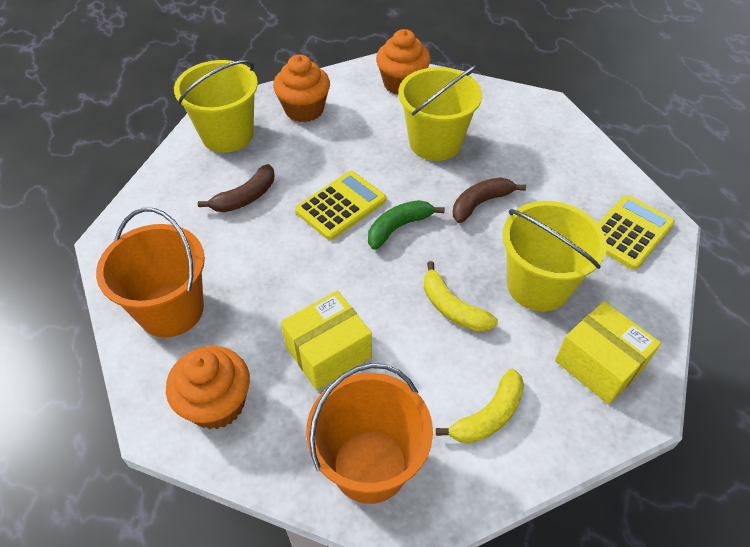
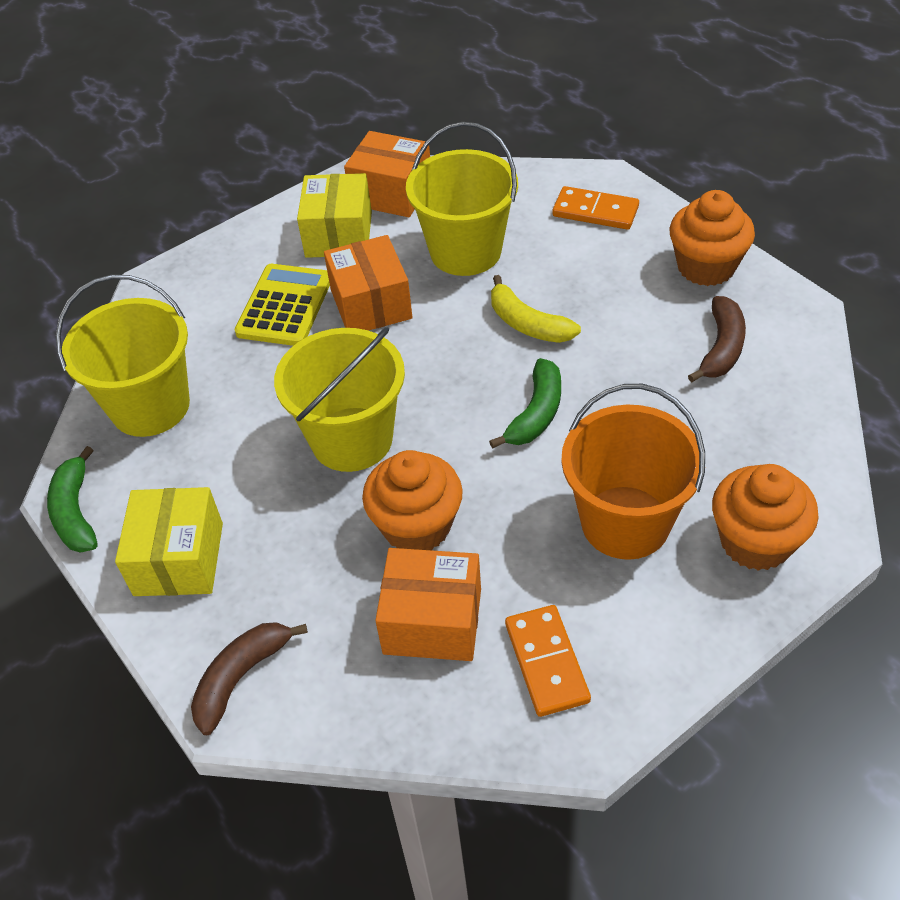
green banana: 1 -> 2
orange box: 0 -> 3
orange bucket: 2 -> 1
orange domino: 0 -> 2
yellow banana: 2 -> 1
yellow calculator: 2 -> 1

